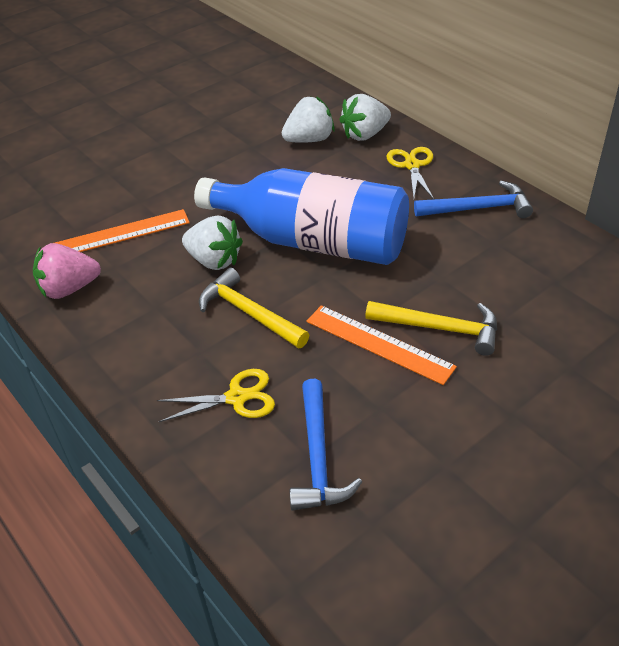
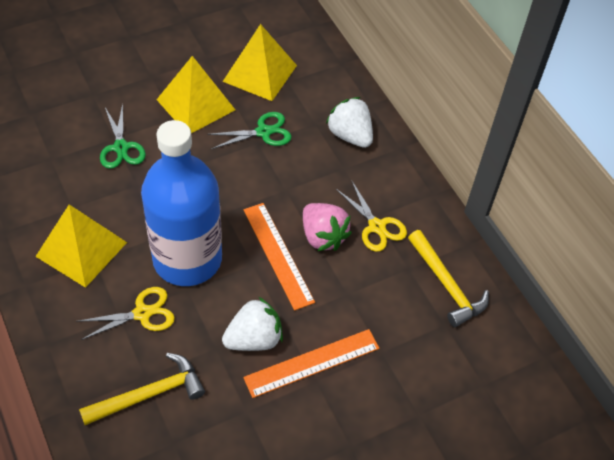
blue hammer: 2 -> 0
green scissors: 0 -> 2
white strawberry: 3 -> 2
yellow pyramid: 0 -> 3

